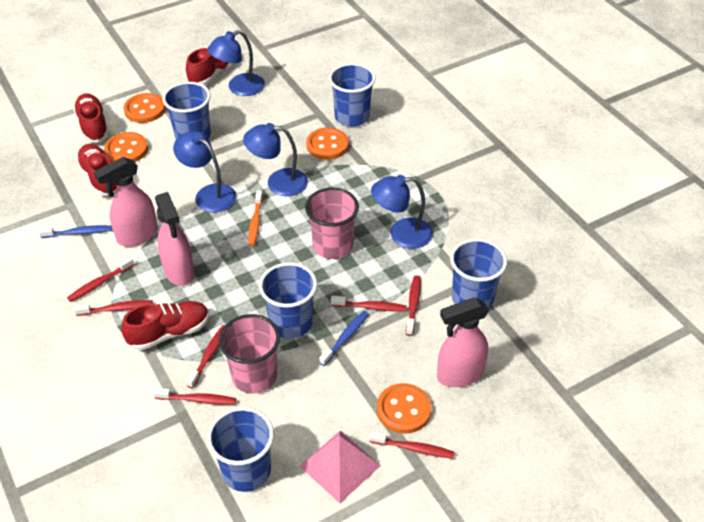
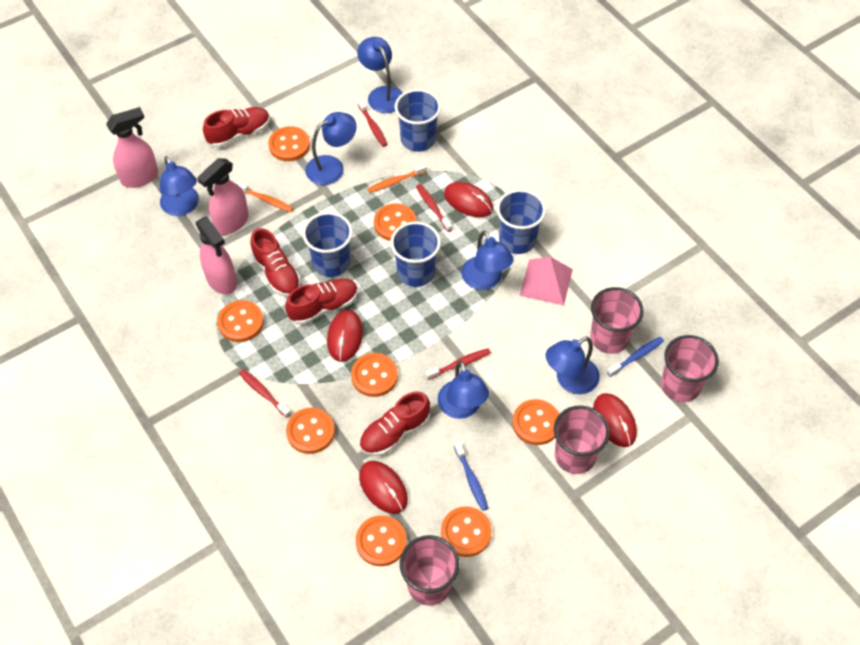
blue cup: 5 -> 4
blue lamp: 4 -> 6
orange button: 4 -> 8
orange toothbrush: 1 -> 2
pink cup: 2 -> 4
red mouse: 0 -> 4
red toothbrush: 7 -> 4

